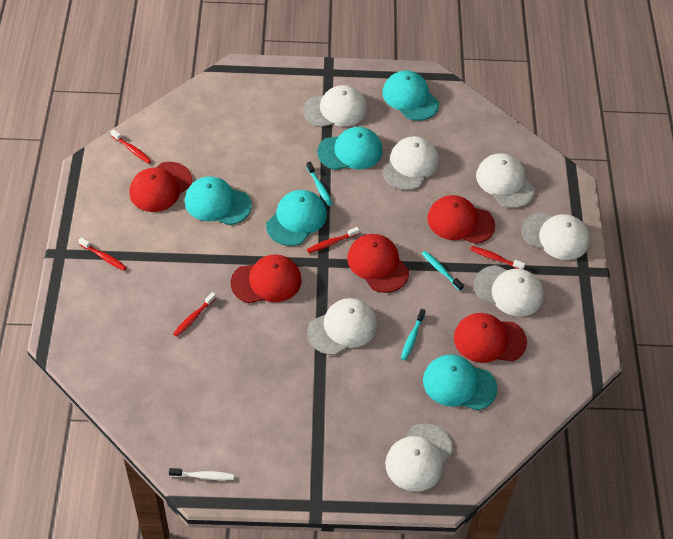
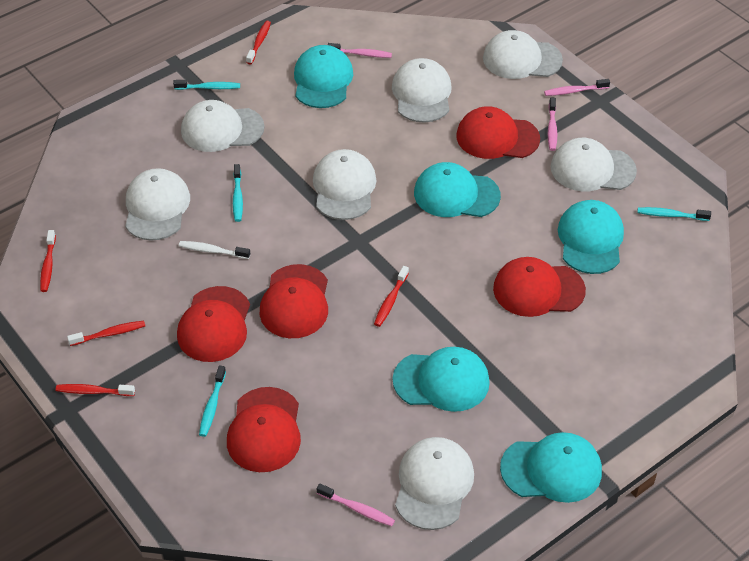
pink toothbrush: 0 -> 4
turquoise toothbrush: 3 -> 4

